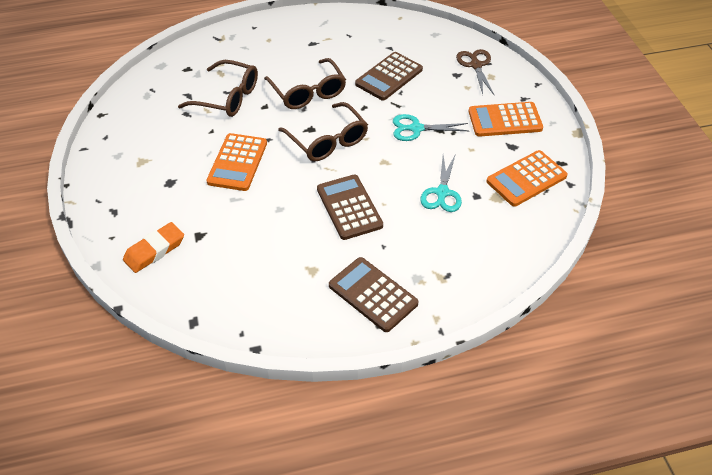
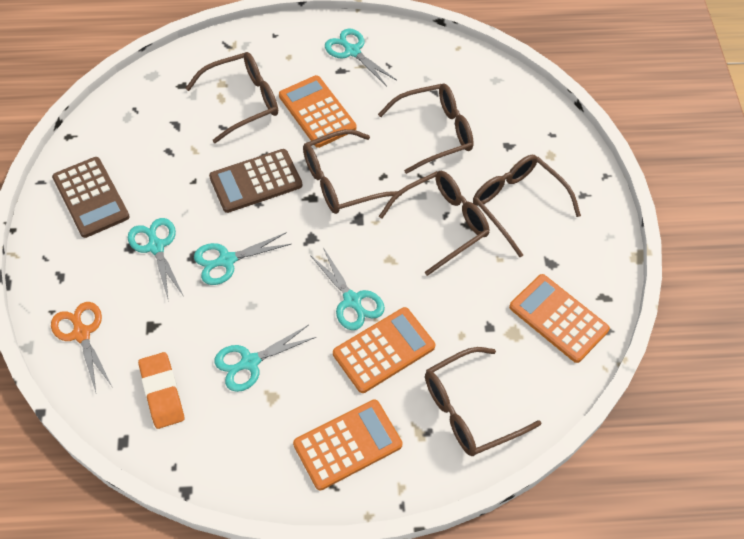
brown calculator: 3 -> 2
brown glasses: 3 -> 6
brown scissors: 1 -> 0
orange calculator: 3 -> 4
orange scissors: 0 -> 1
turquoise scissors: 2 -> 5

